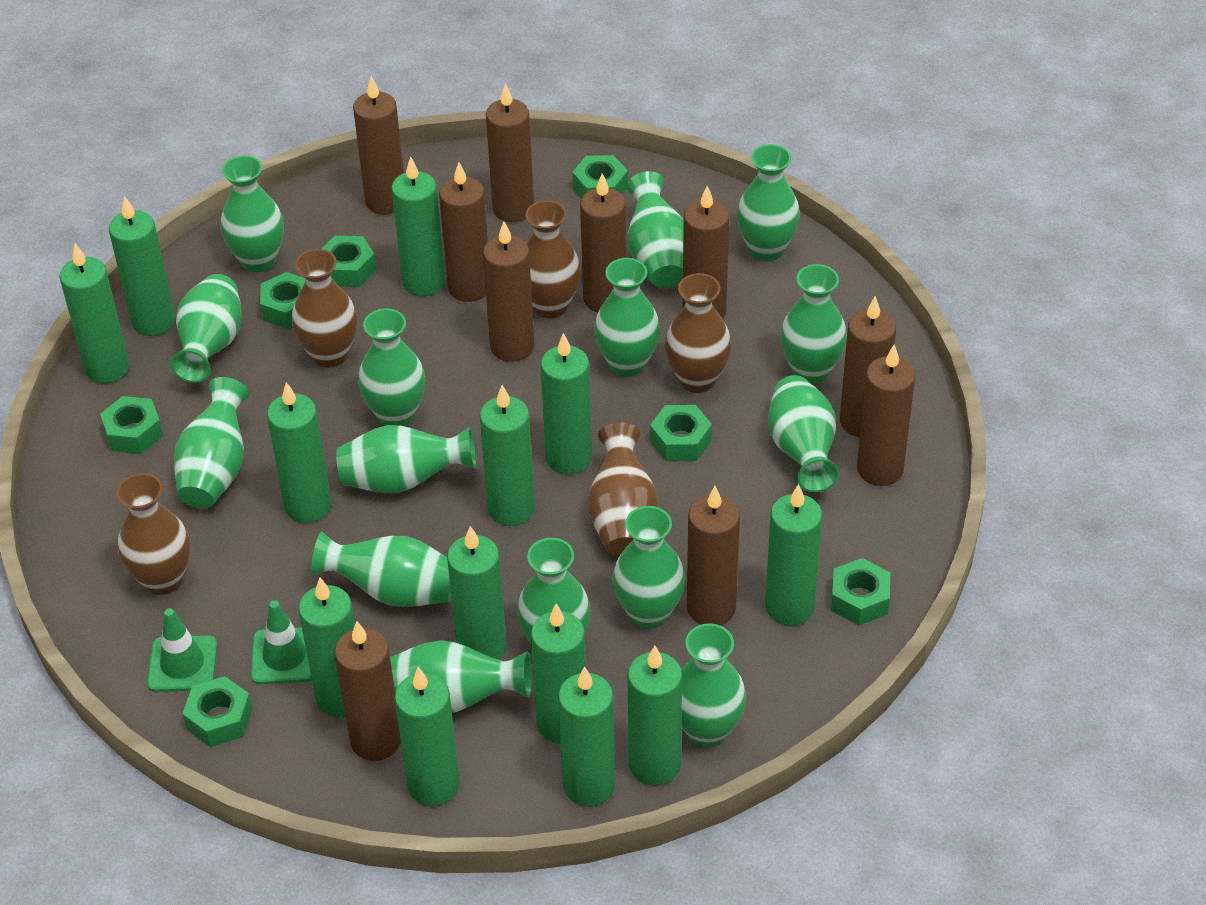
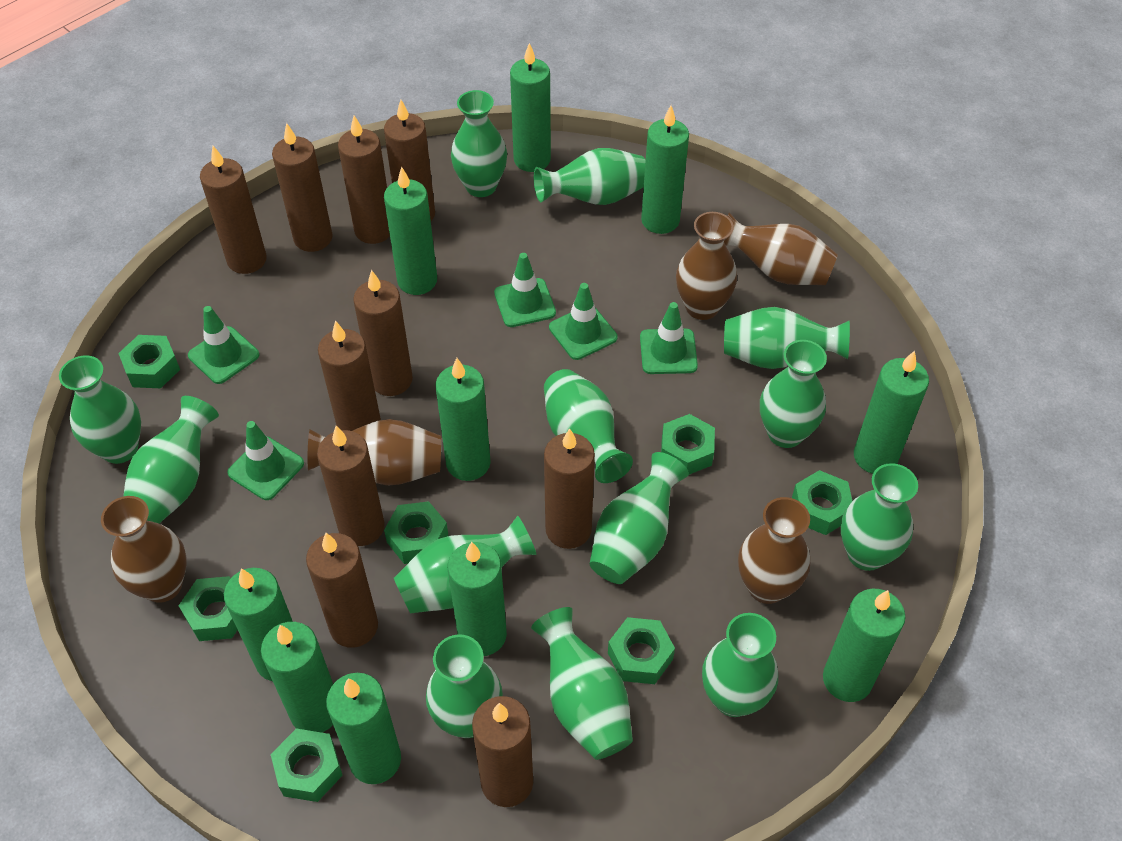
green candle: 13 -> 10
green traffic cone: 2 -> 5
green vase: 15 -> 13

